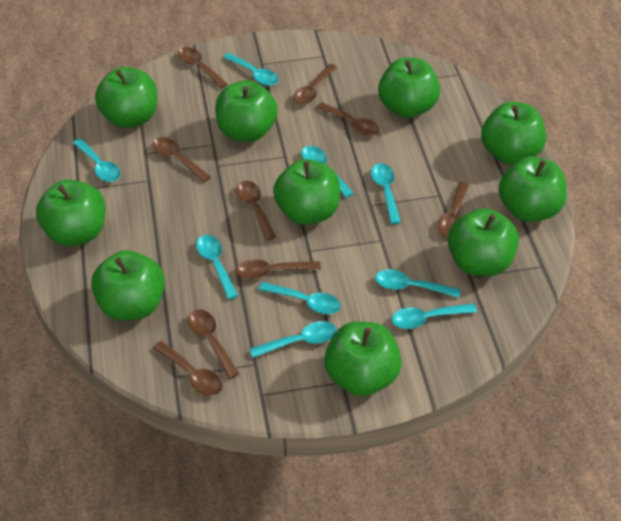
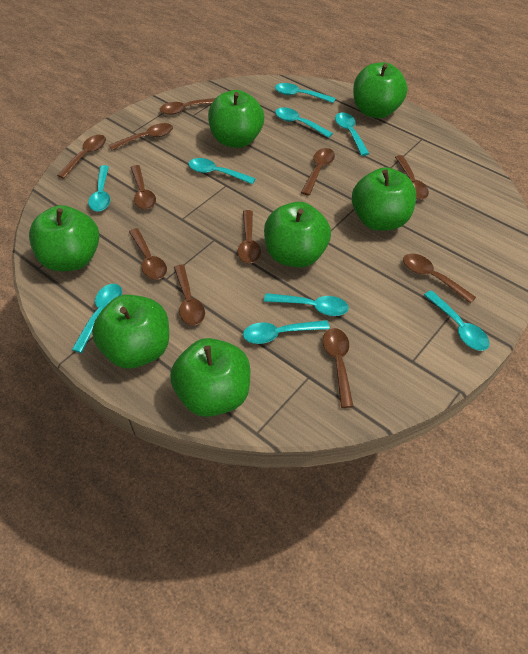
brown spoon: 9 -> 11
green apple: 10 -> 7

